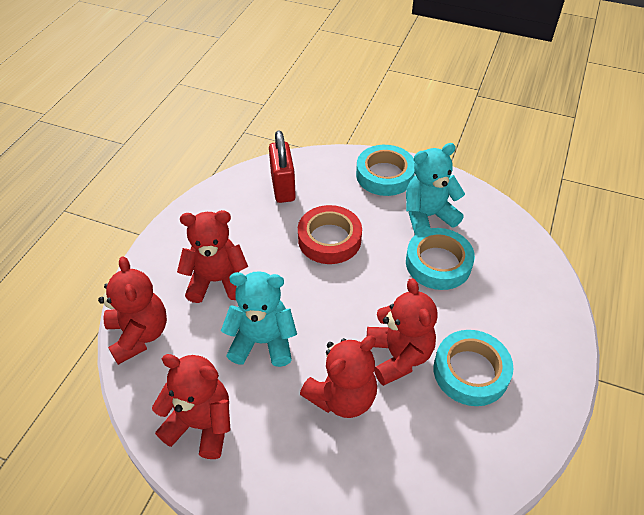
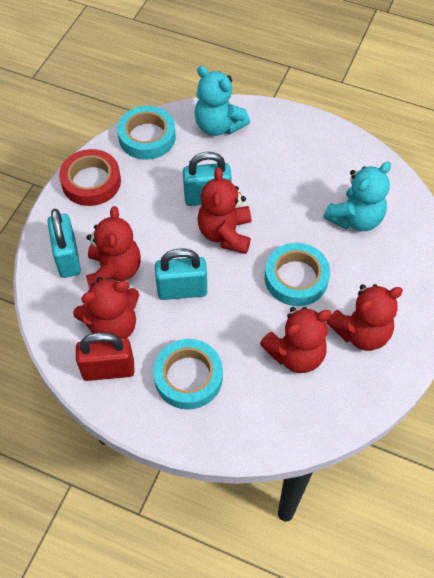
turquoise padlock: 0 -> 3

